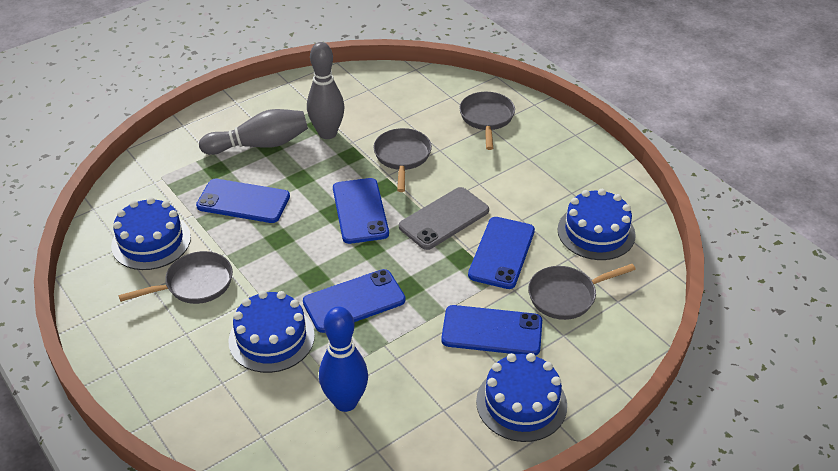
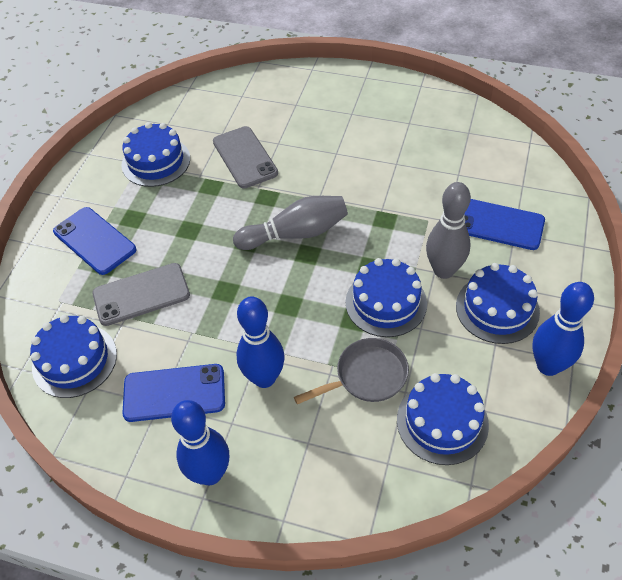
blue bowling pin: 1 -> 3
blue cake: 4 -> 5
blue phone: 5 -> 3
grey pan: 4 -> 1
grey phone: 1 -> 2

